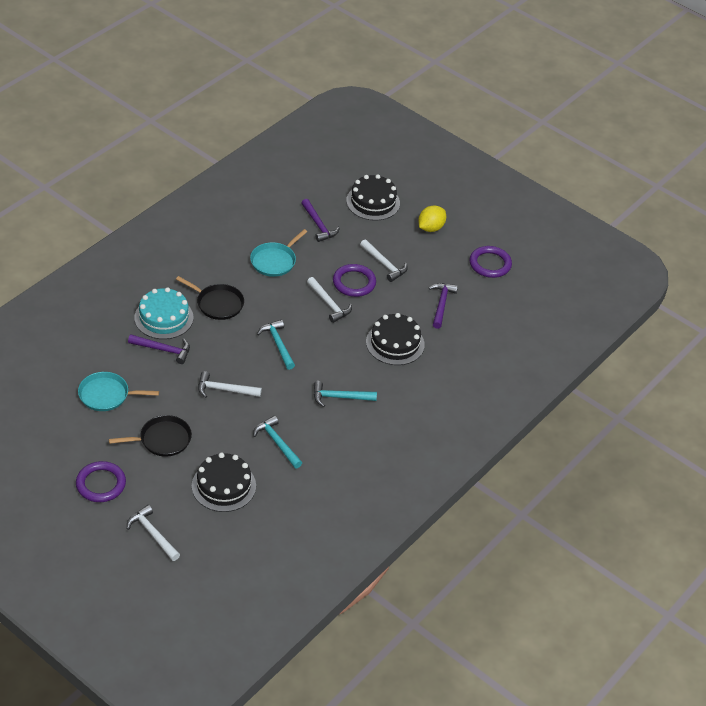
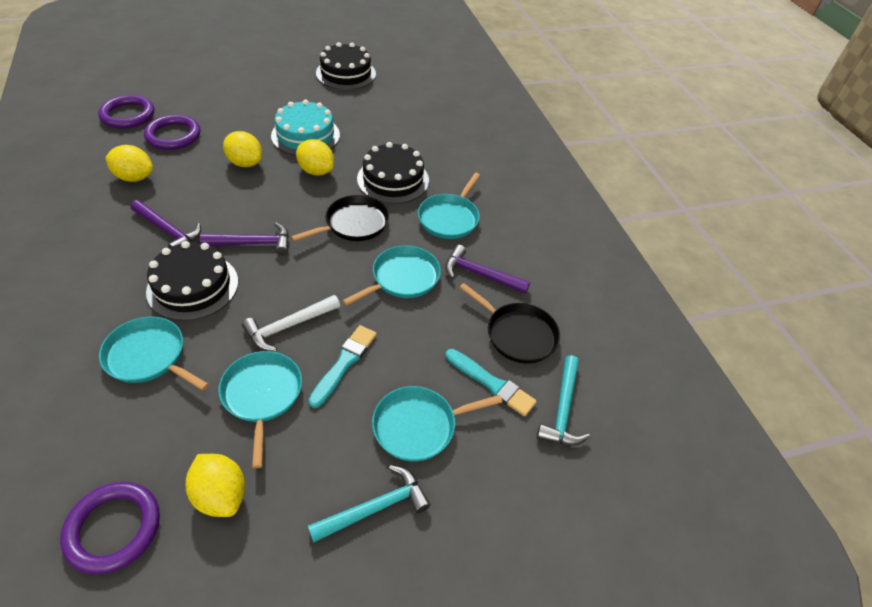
turquoise brush: 0 -> 2
turquoise hammer: 3 -> 2
turquoise pan: 2 -> 5
white hammer: 4 -> 1
yellow lemon: 1 -> 4

